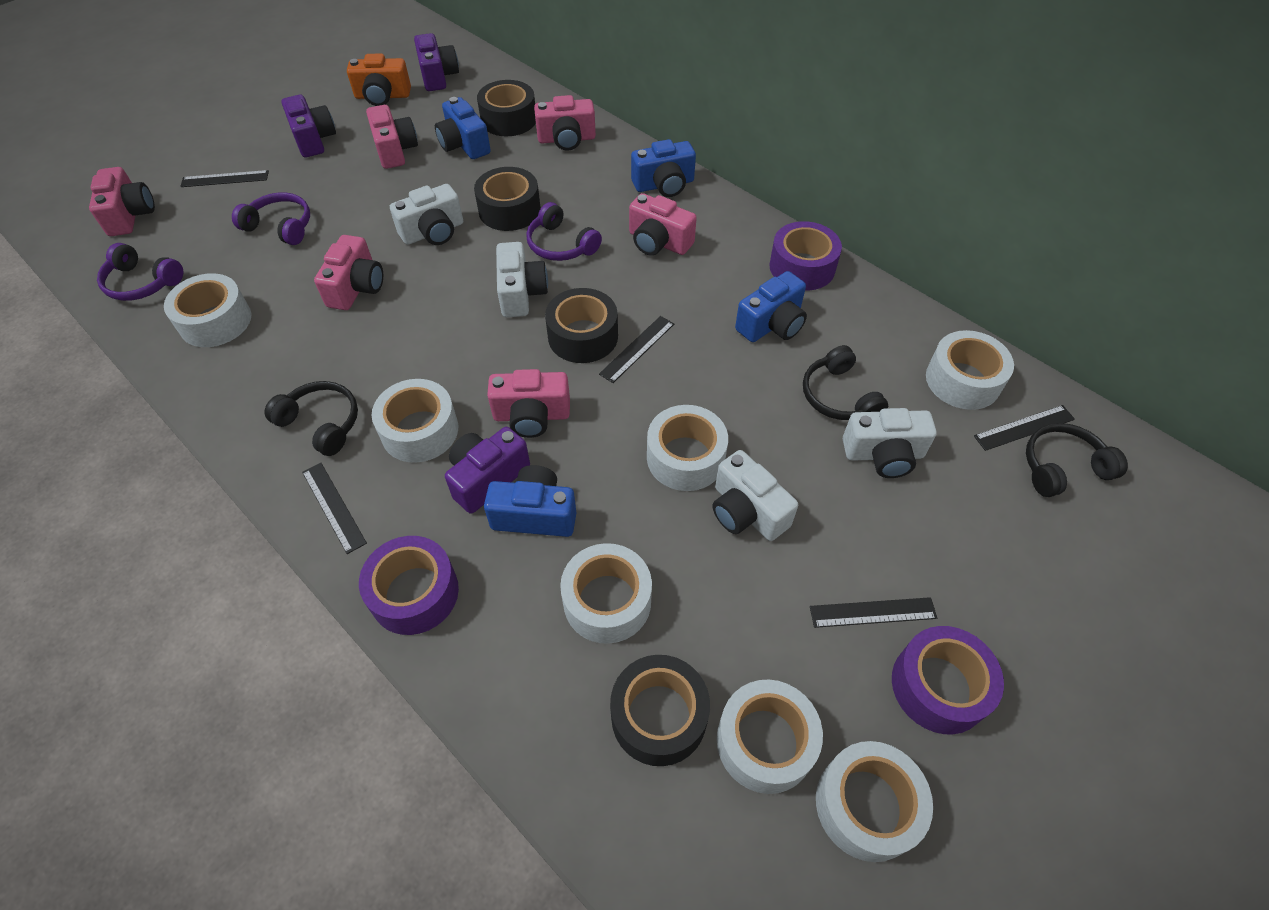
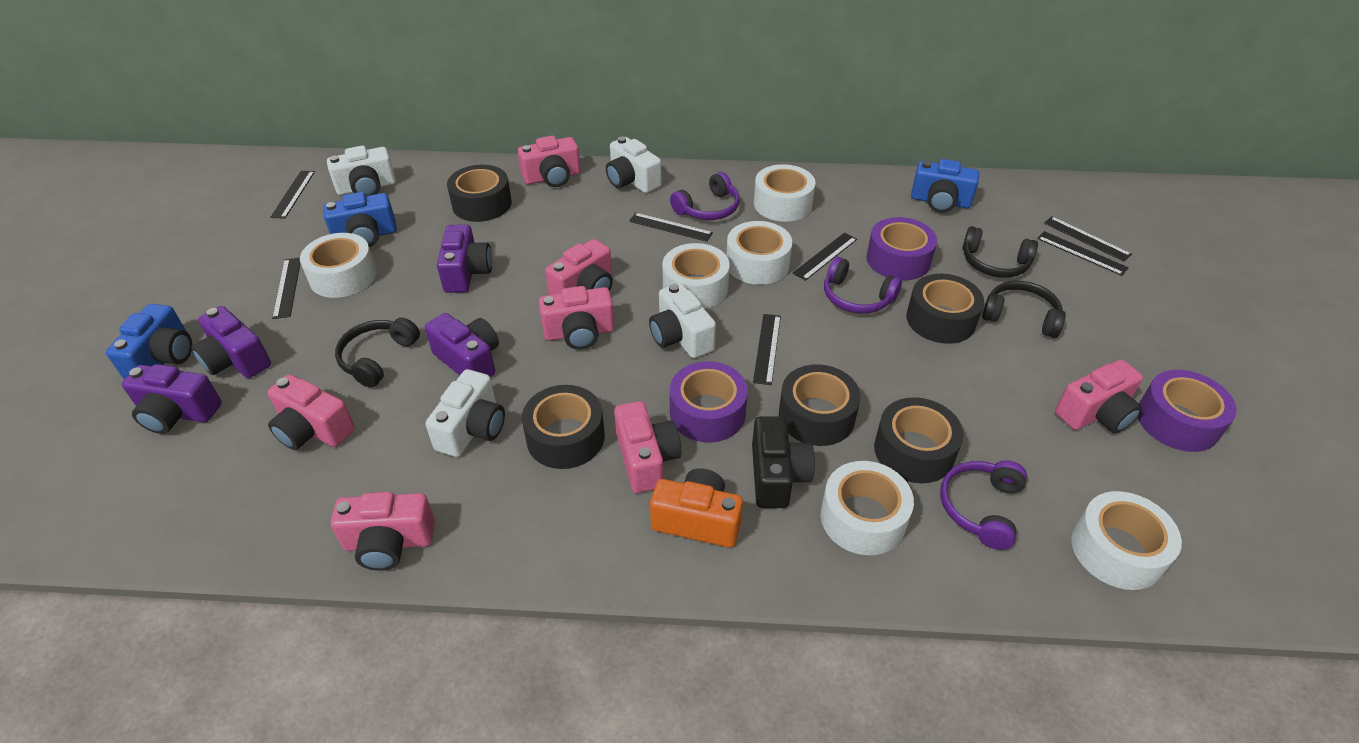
black camera: 0 -> 1
black ruler: 5 -> 7
black tape: 4 -> 5
blue camera: 4 -> 3
pink camera: 6 -> 7
purple camera: 3 -> 4
white tape: 7 -> 6

